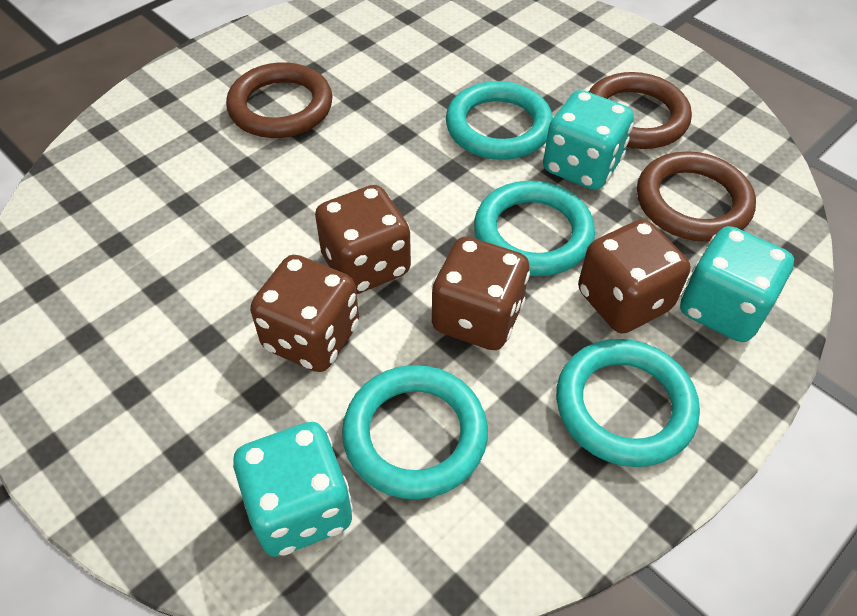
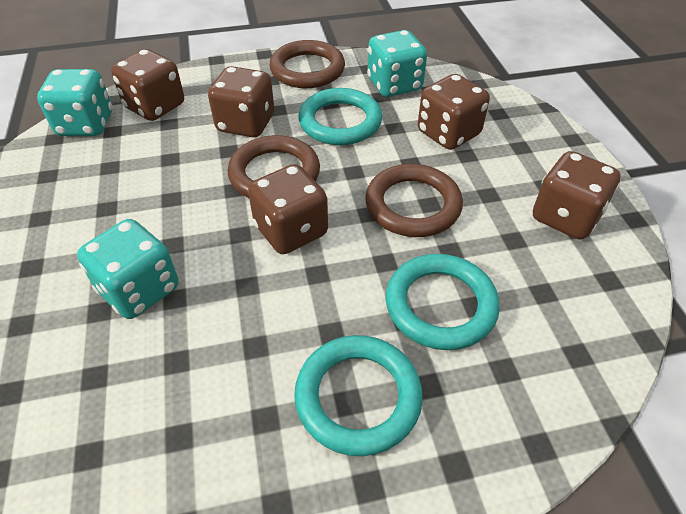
brown dice: 4 -> 5
turquoise ring: 4 -> 3

